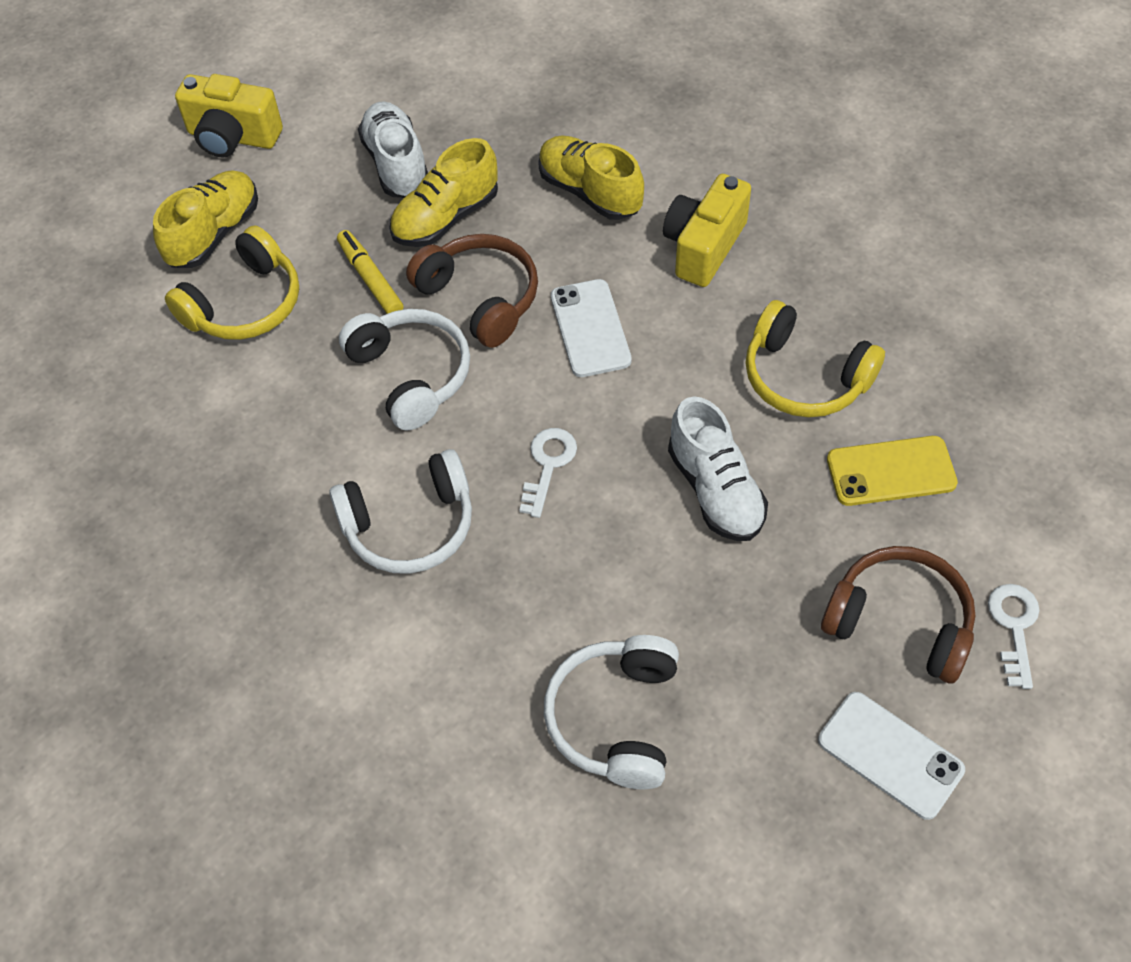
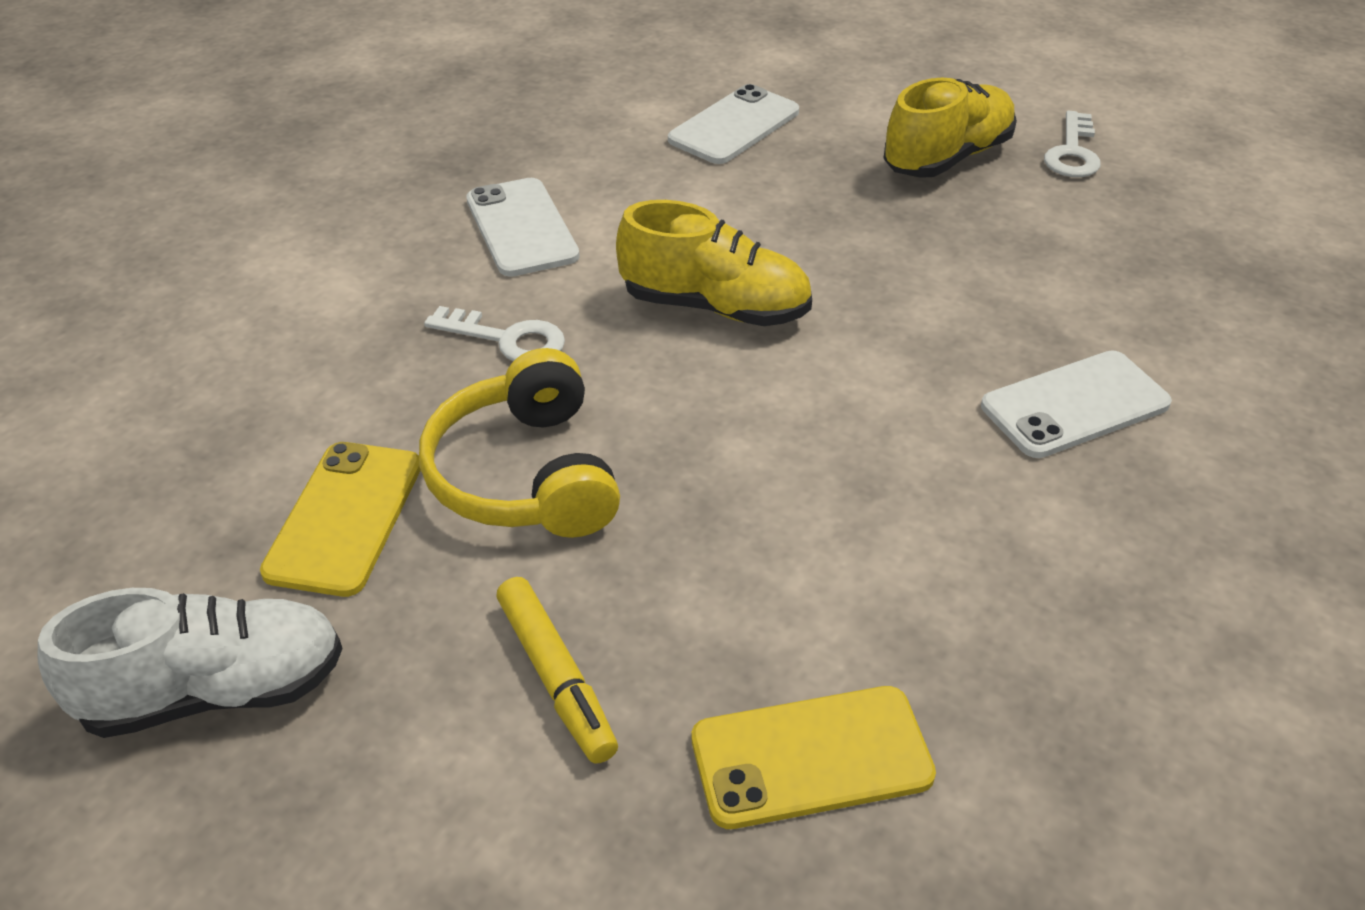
brown headphones: 2 -> 0
white headphones: 3 -> 0
white phone: 2 -> 3
white shoe: 2 -> 1
yellow camera: 2 -> 0
yellow headphones: 2 -> 1
yellow phone: 1 -> 2
yellow shoe: 3 -> 2

